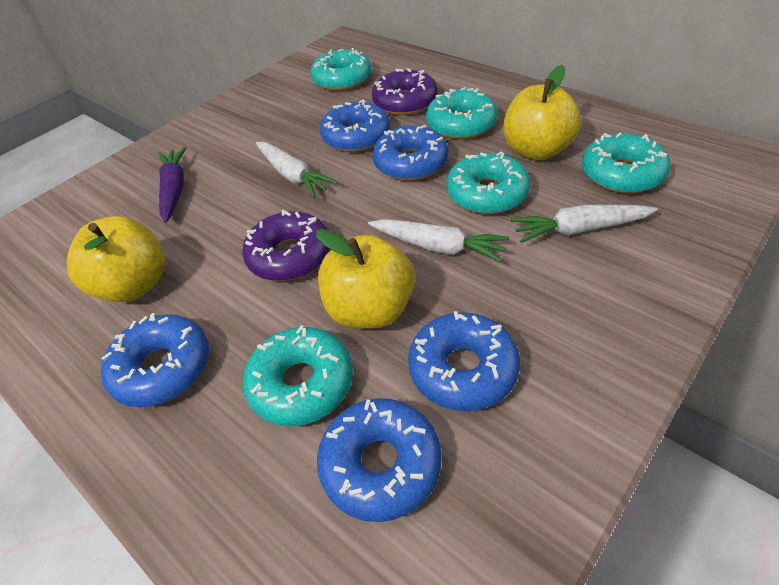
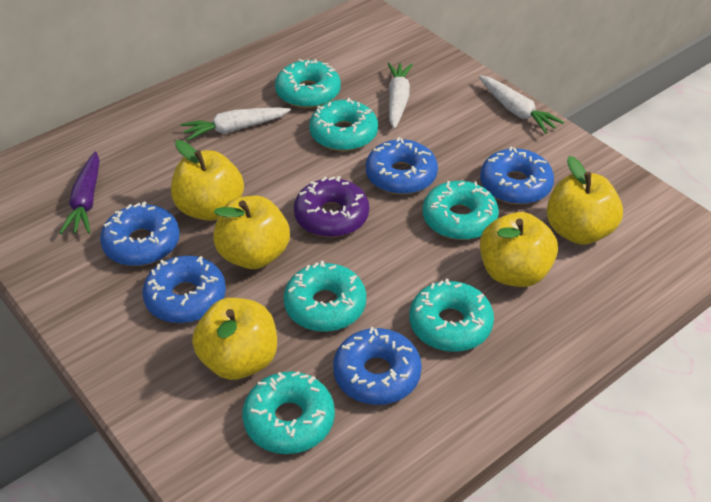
purple donut: 2 -> 1
turquoise donut: 5 -> 6
yellow apple: 3 -> 5

